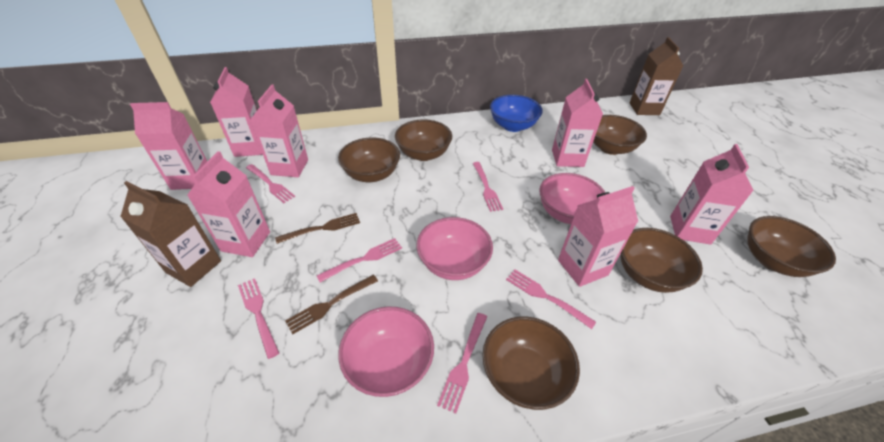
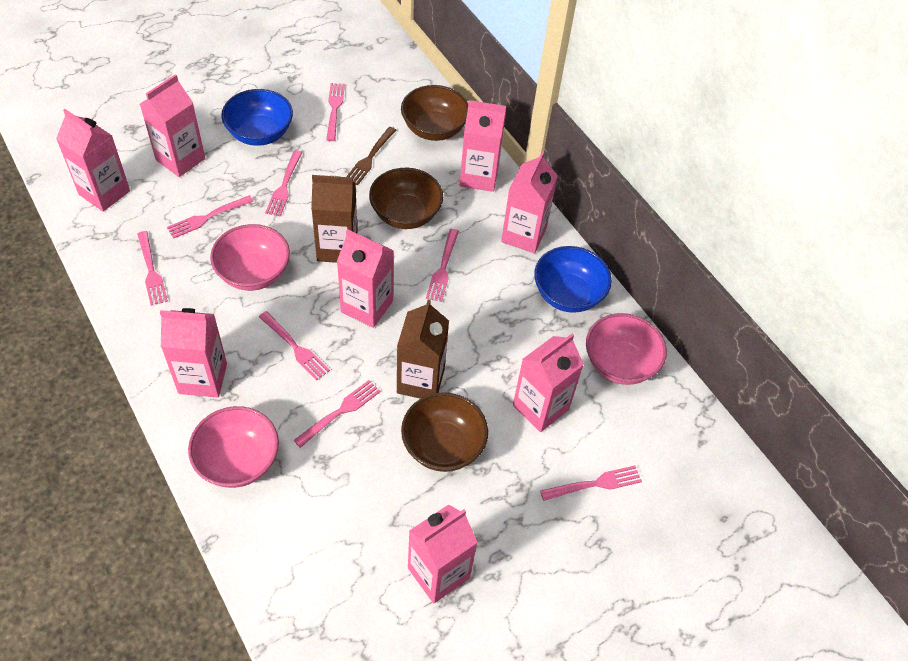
blue bowl: 1 -> 2
brown bowl: 6 -> 3
brown fork: 2 -> 1
pink carton: 7 -> 8
pink fork: 6 -> 8

